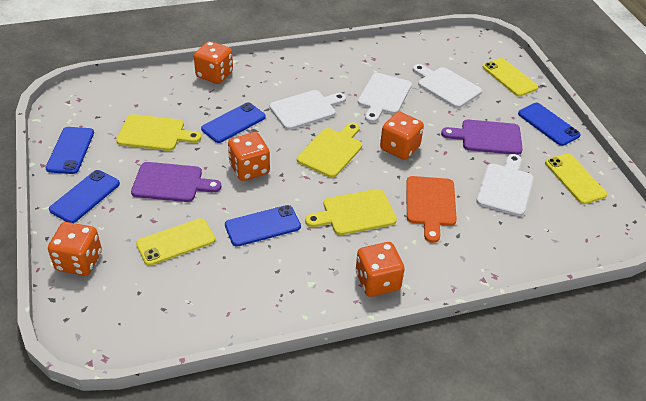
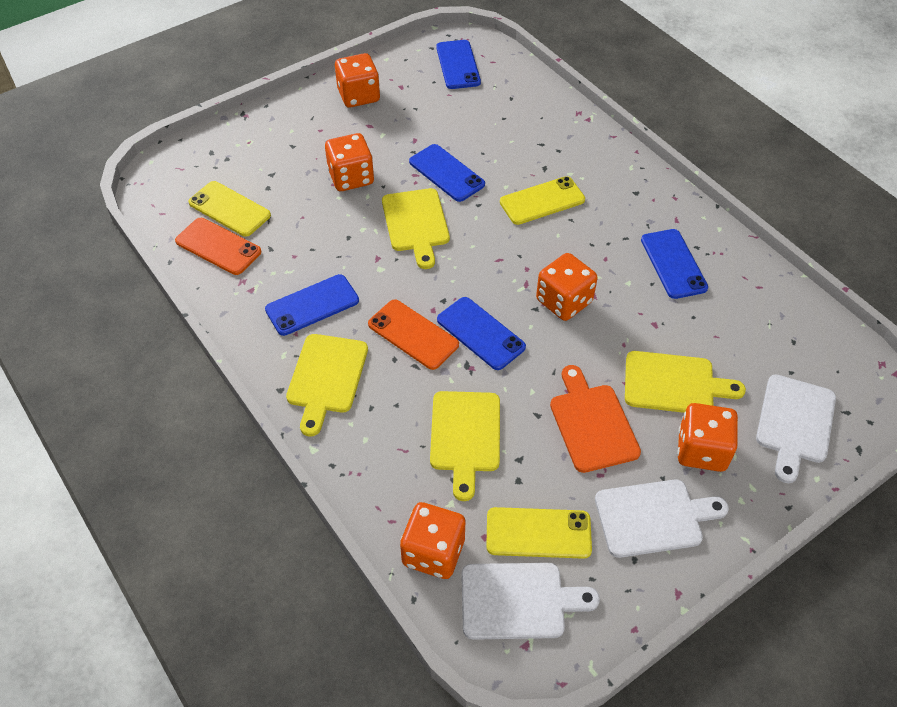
orange phone: 0 -> 2
purple cutting board: 2 -> 0
white cutting board: 4 -> 3
yellow cutting board: 3 -> 4

